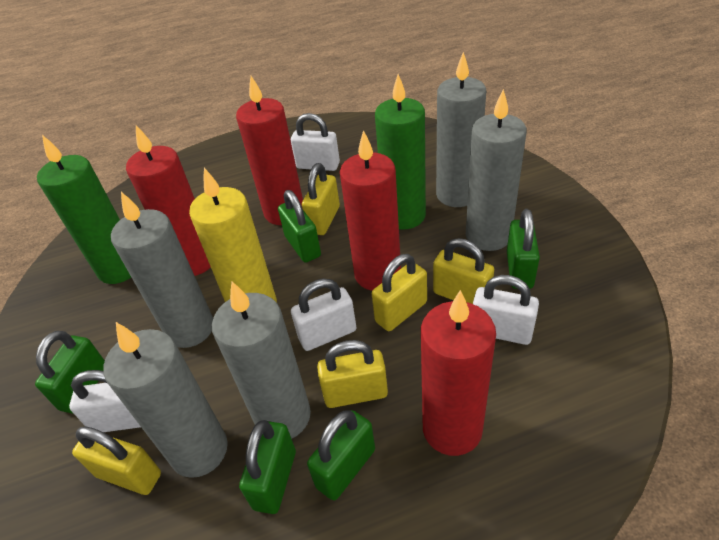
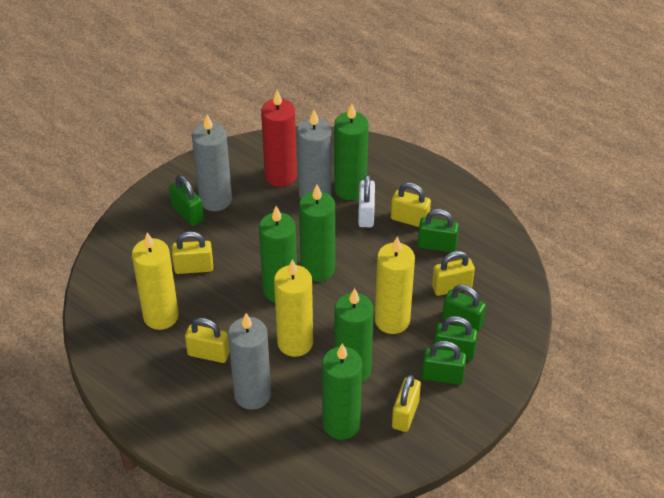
green candle: 2 -> 5
grey candle: 5 -> 3
red candle: 4 -> 1
white padlock: 4 -> 1
yellow candle: 1 -> 3

